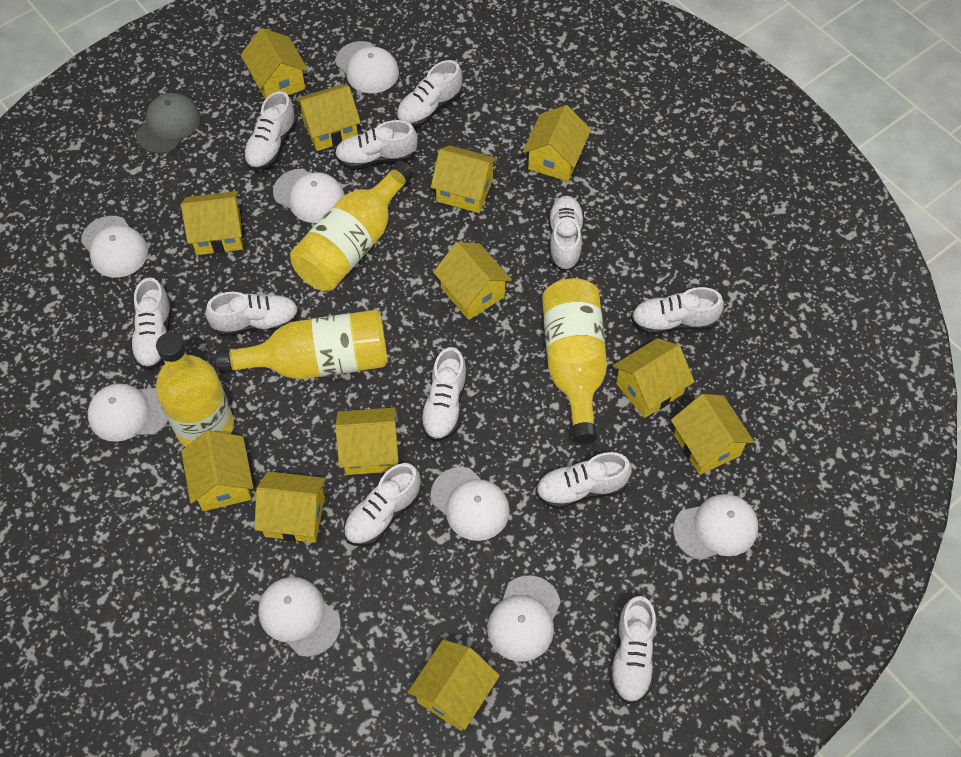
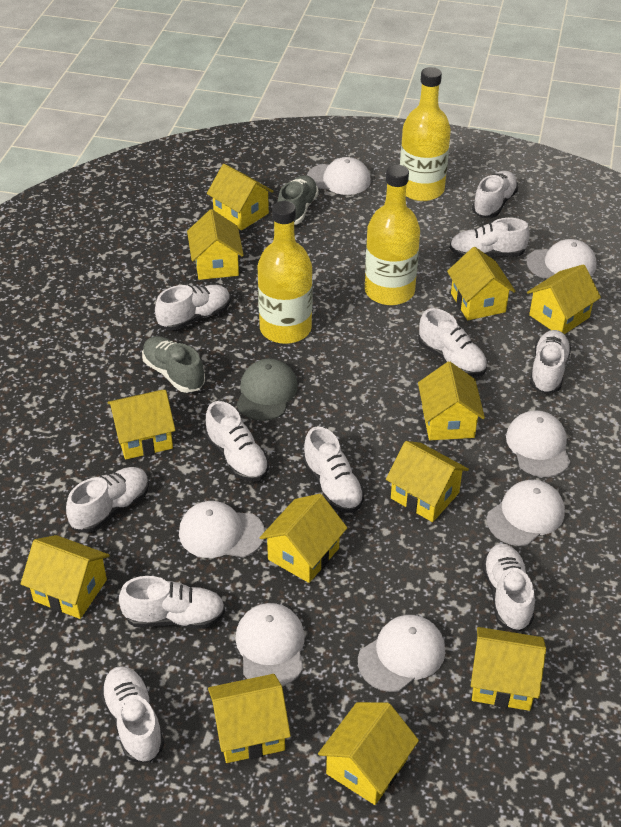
grey shoe: 0 -> 2
white cap: 8 -> 7
yellow bottle: 4 -> 3

